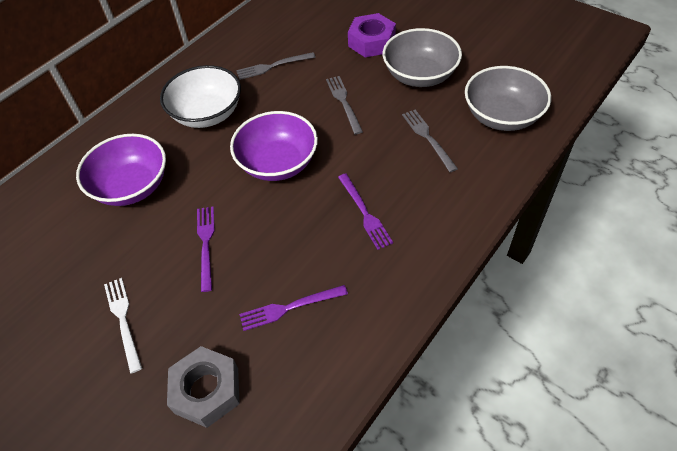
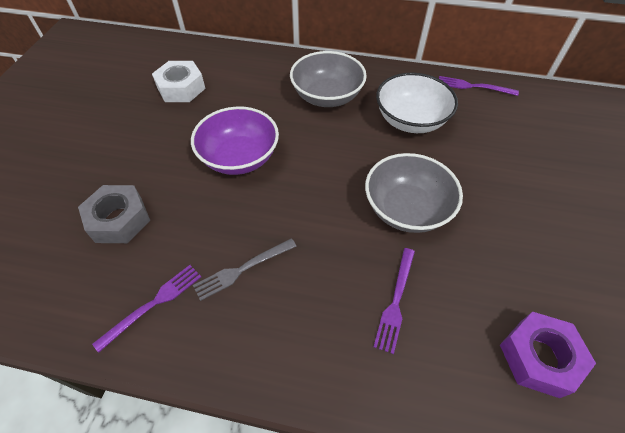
grey fork: 3 -> 1
purple bowl: 2 -> 1
white fork: 1 -> 0
white nut: 0 -> 1

